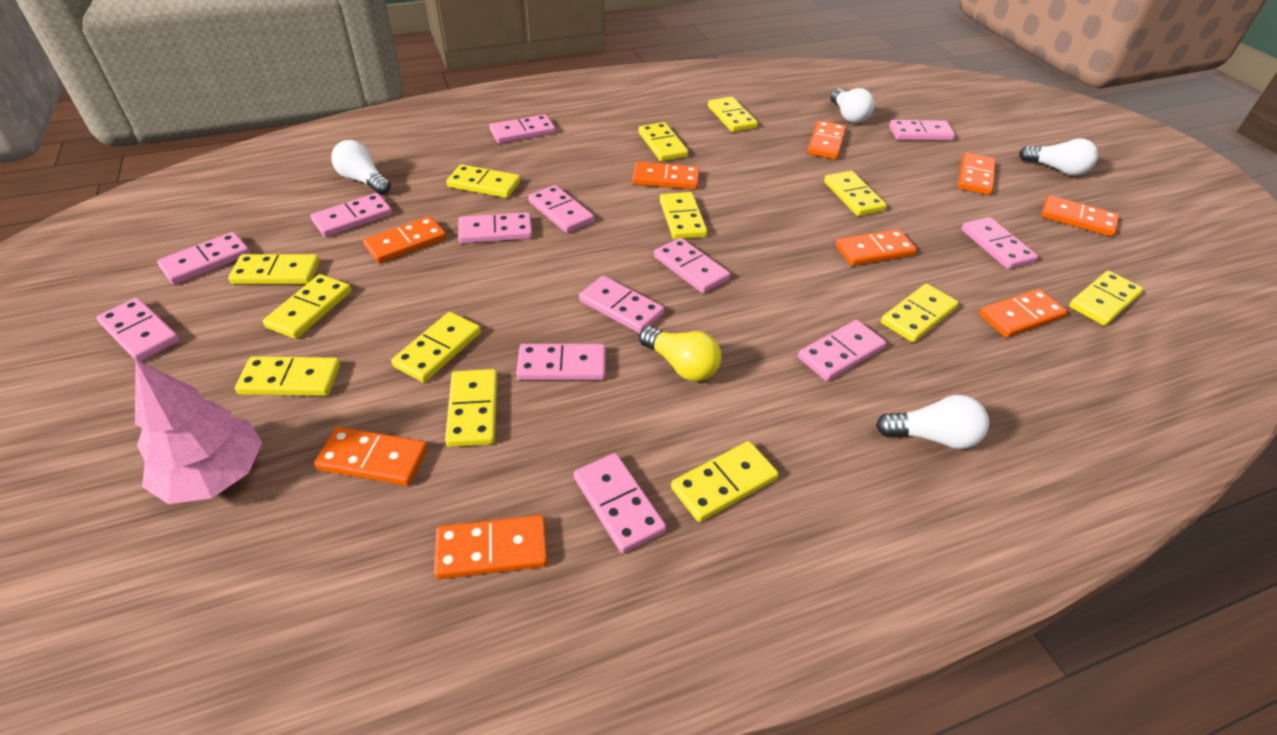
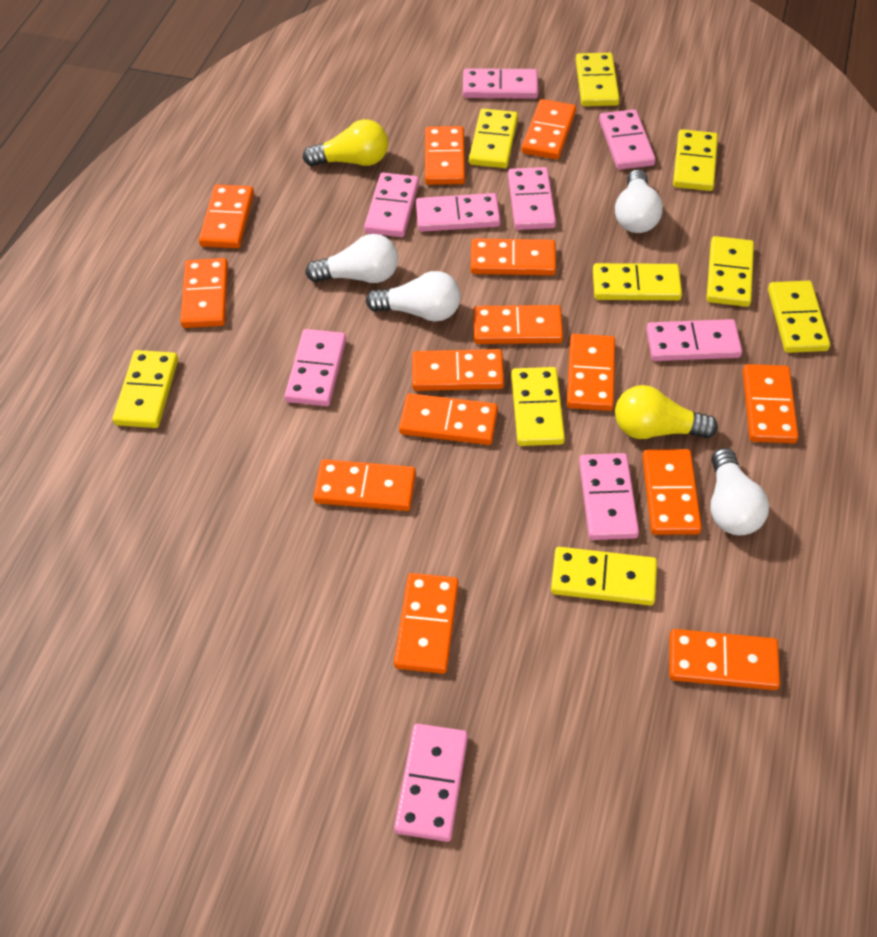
orange domino: 9 -> 14
pink domino: 13 -> 9
pink tree: 1 -> 0
yellow domino: 13 -> 9
yellow light bulb: 1 -> 2

